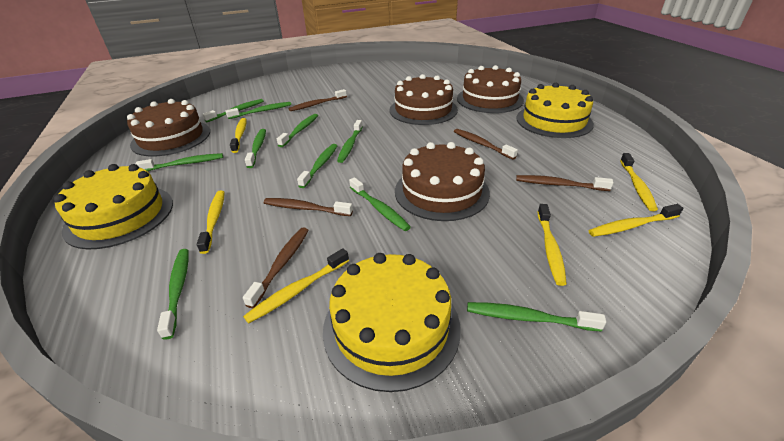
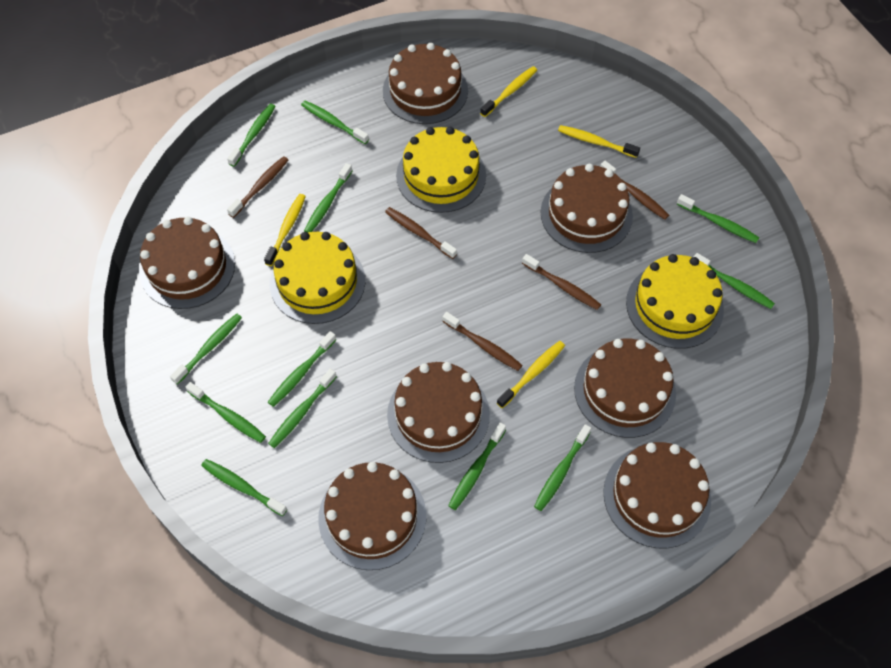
brown cake: 4 -> 7
green toothbrush: 10 -> 12
yellow toothbrush: 6 -> 4

